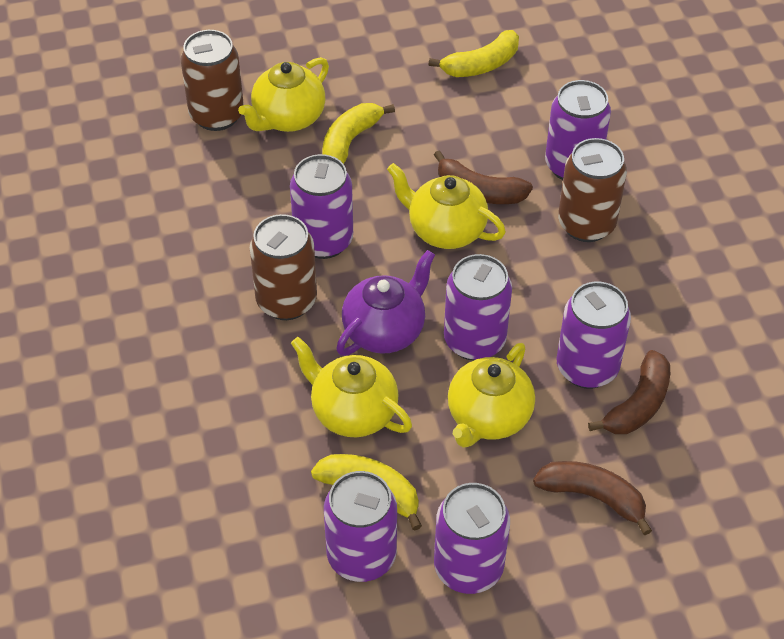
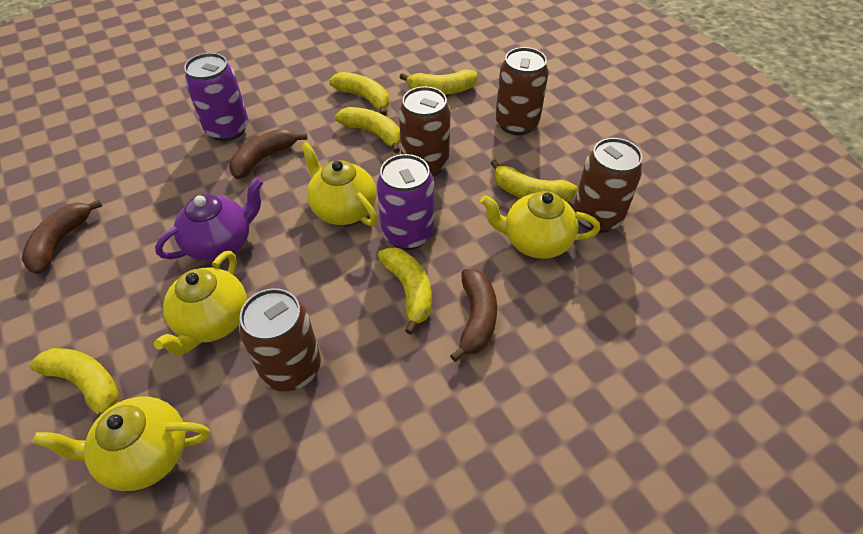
brown can: 3 -> 4
purple can: 6 -> 2
yellow banana: 3 -> 6

